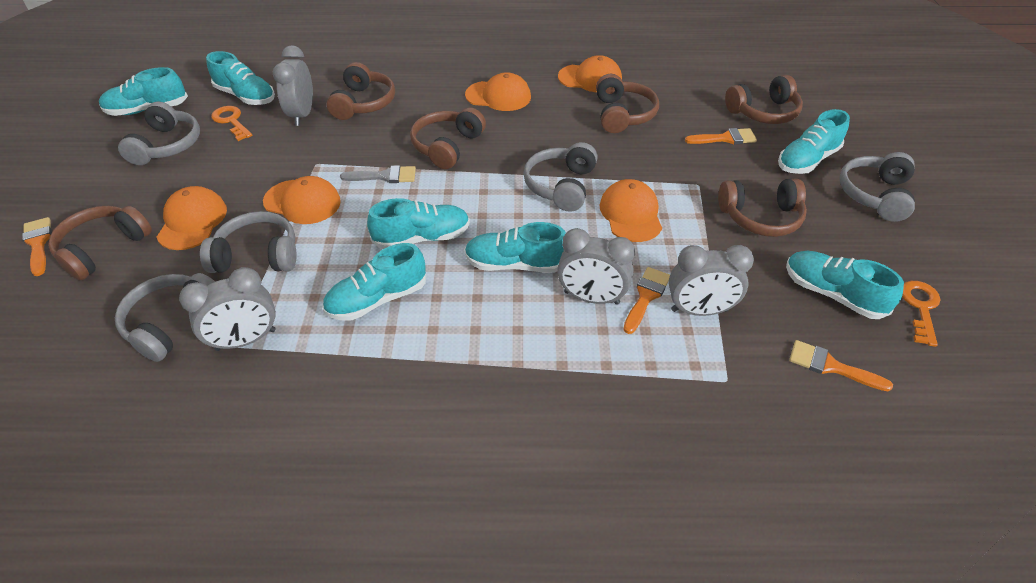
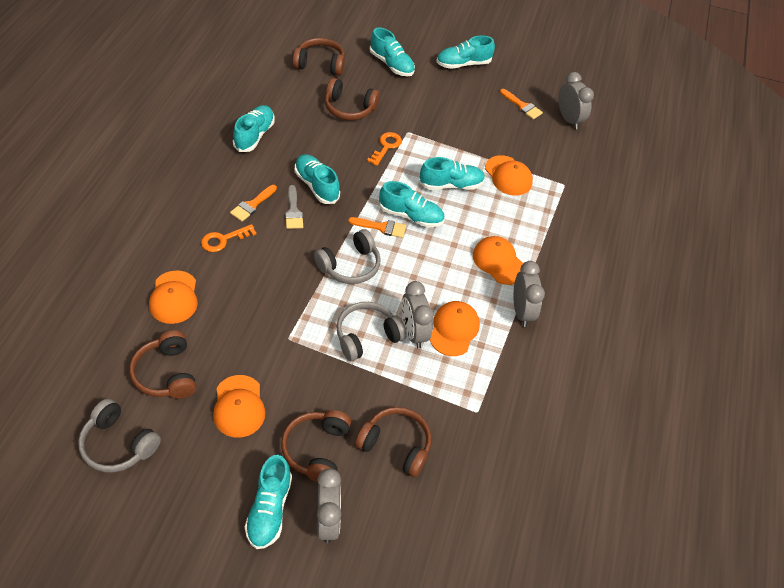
brown headphones: 6 -> 5
grey headphones: 5 -> 3
orange brush: 4 -> 3

